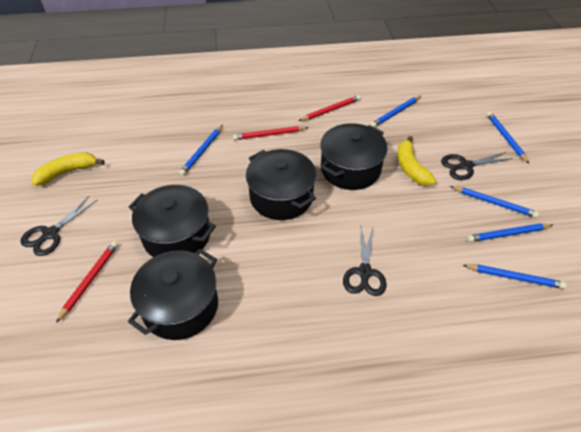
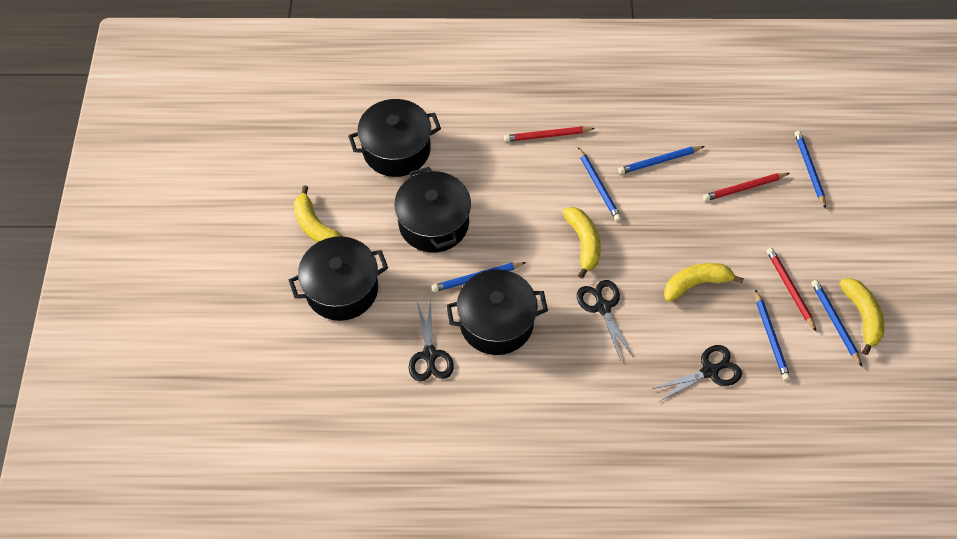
yellow banana: 2 -> 4

